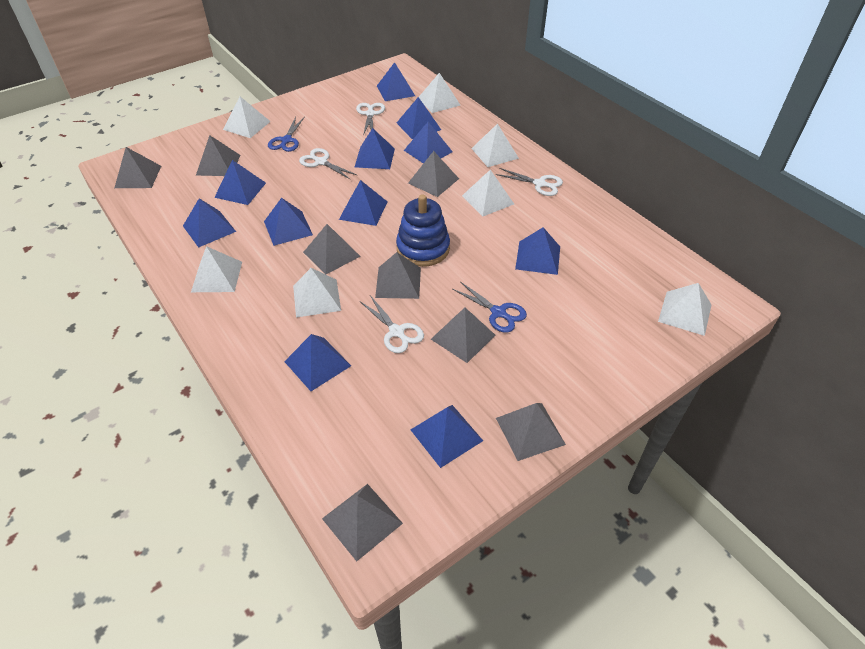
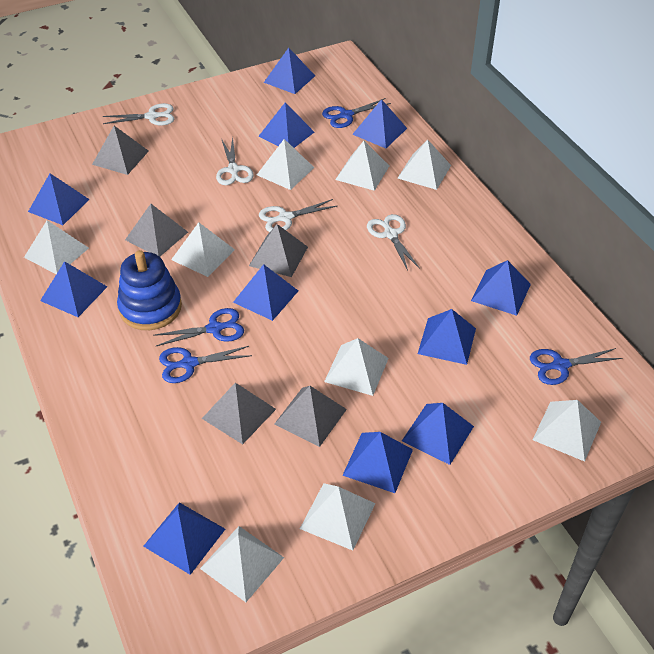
blue scissors: 2 -> 4
grey pyramid: 8 -> 5
white pyramid: 7 -> 9

